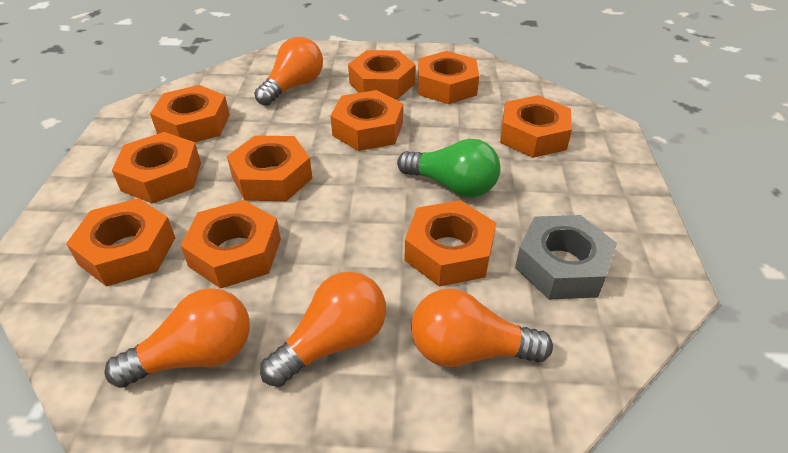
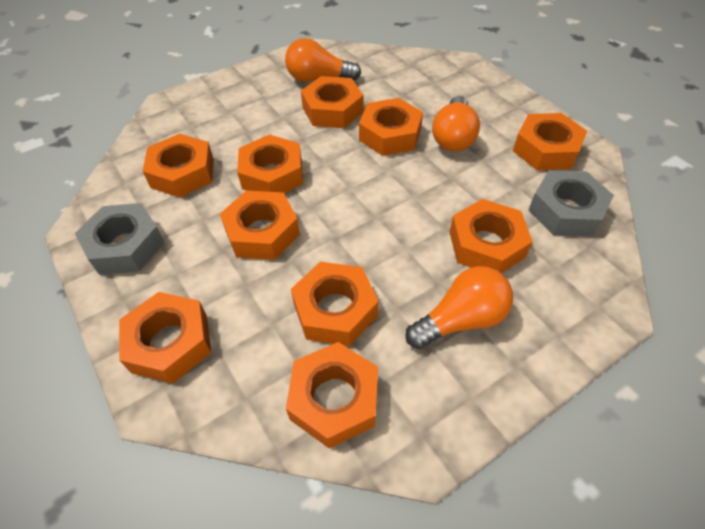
green light bulb: 1 -> 0
grey nut: 1 -> 2
orange light bulb: 4 -> 3

